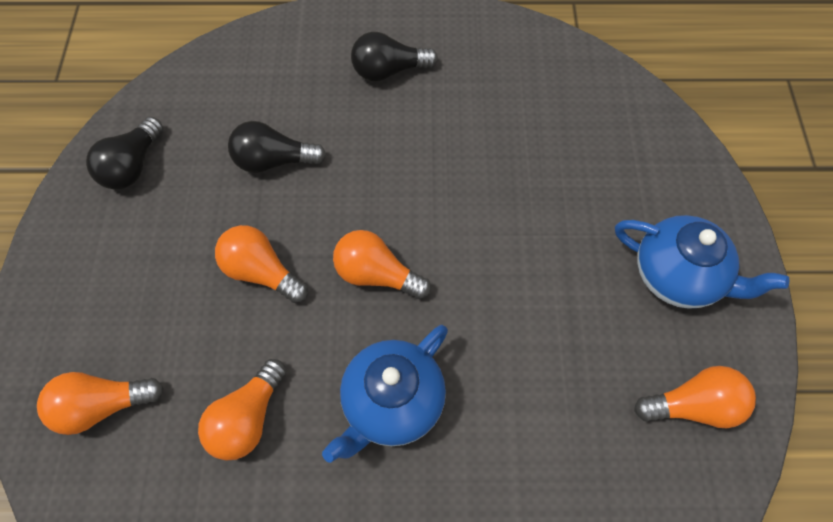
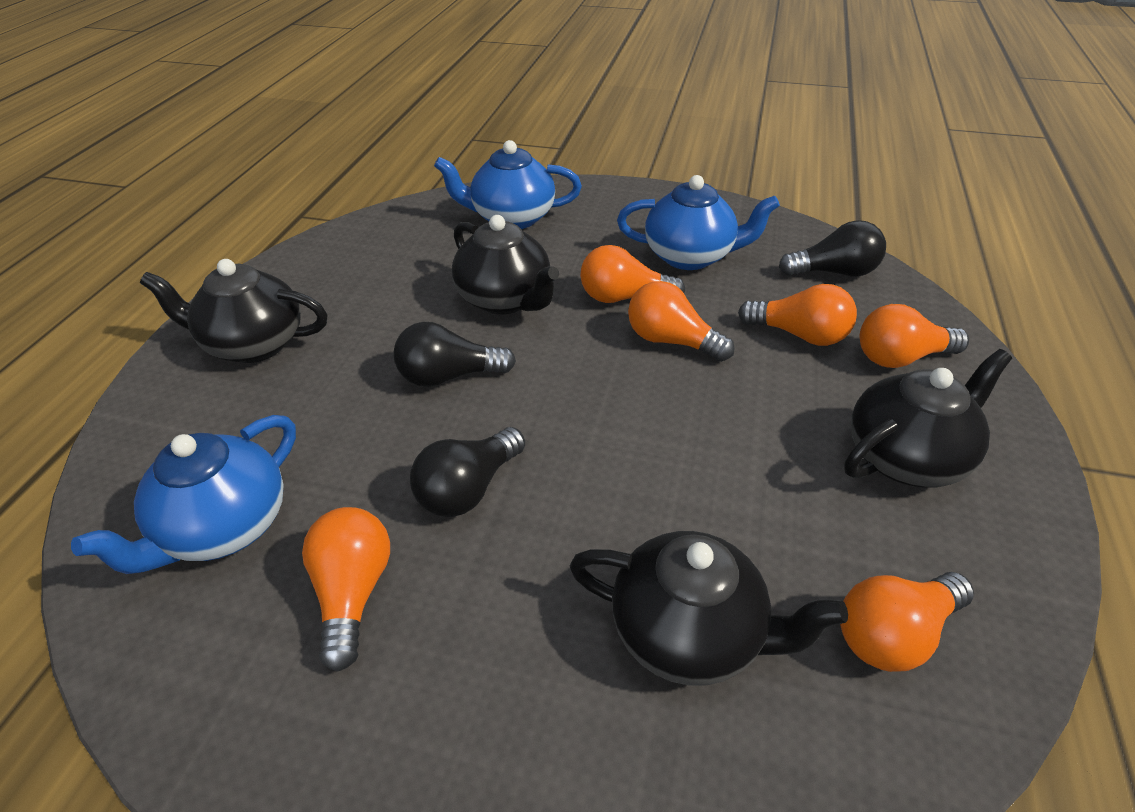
black teapot: 0 -> 4
blue teapot: 2 -> 3
orange light bulb: 5 -> 6

